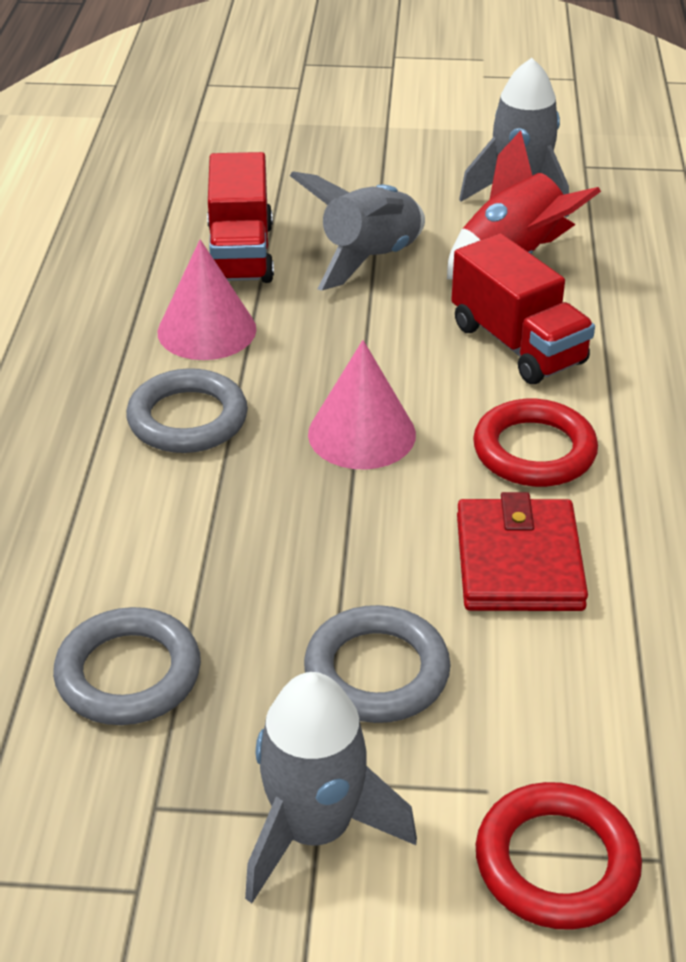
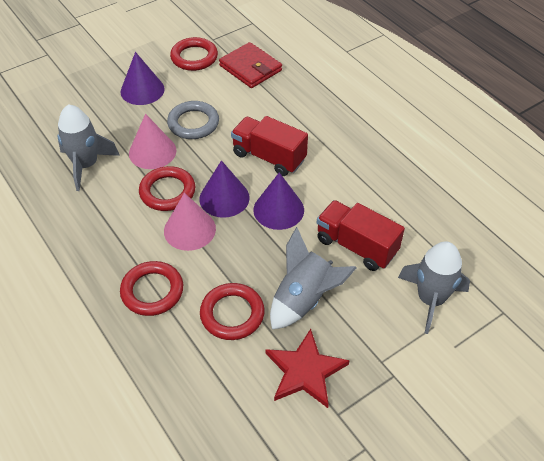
grey ring: 3 -> 1
purple cone: 0 -> 3
red ring: 2 -> 4
red rocket: 1 -> 0
red star: 0 -> 1

